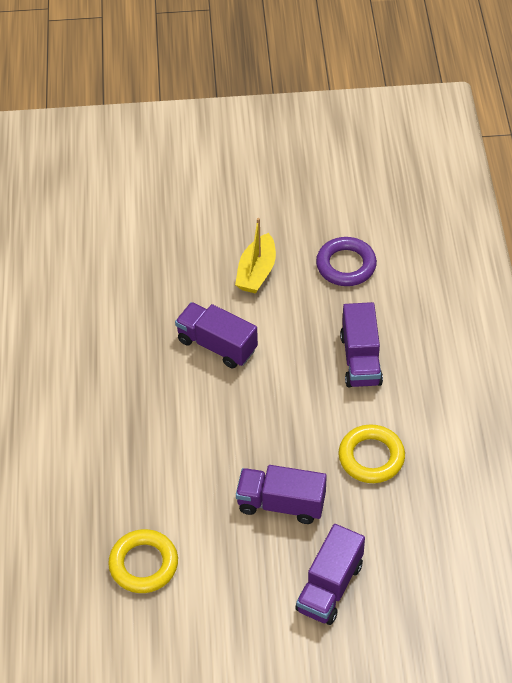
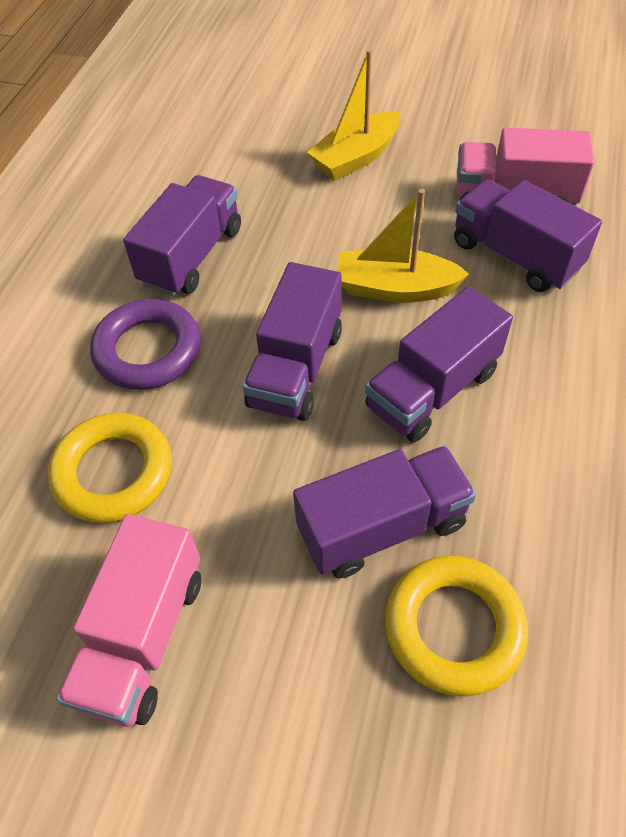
pink truck: 0 -> 2
purple truck: 4 -> 5
yellow boat: 1 -> 2

